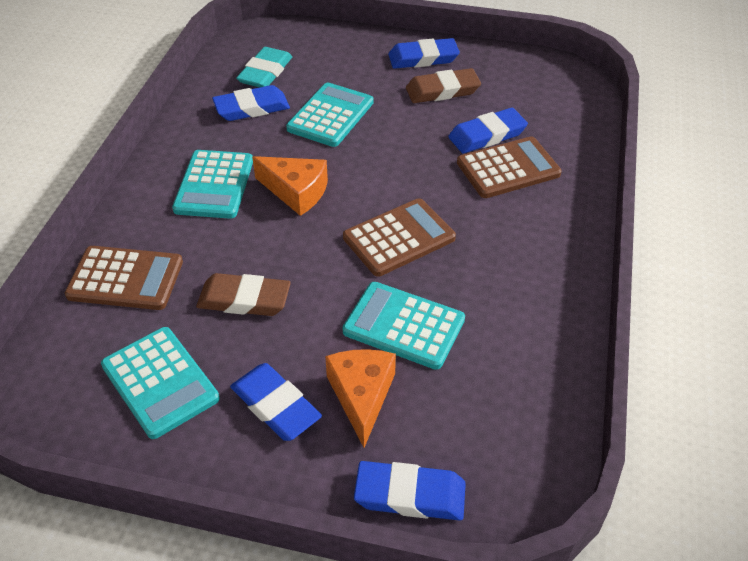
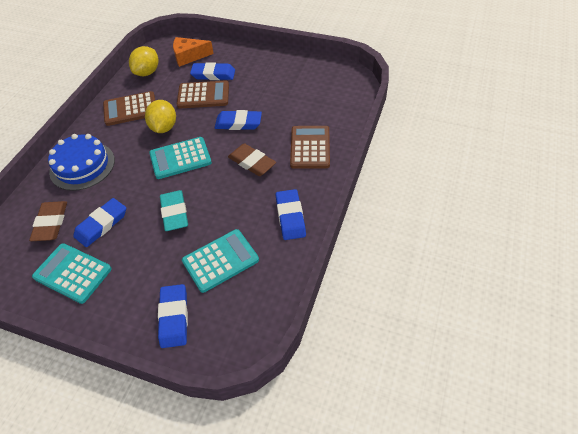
blue cake: 0 -> 1
orange cheese: 2 -> 1
turquoise calculator: 4 -> 3
yellow lemon: 0 -> 2

